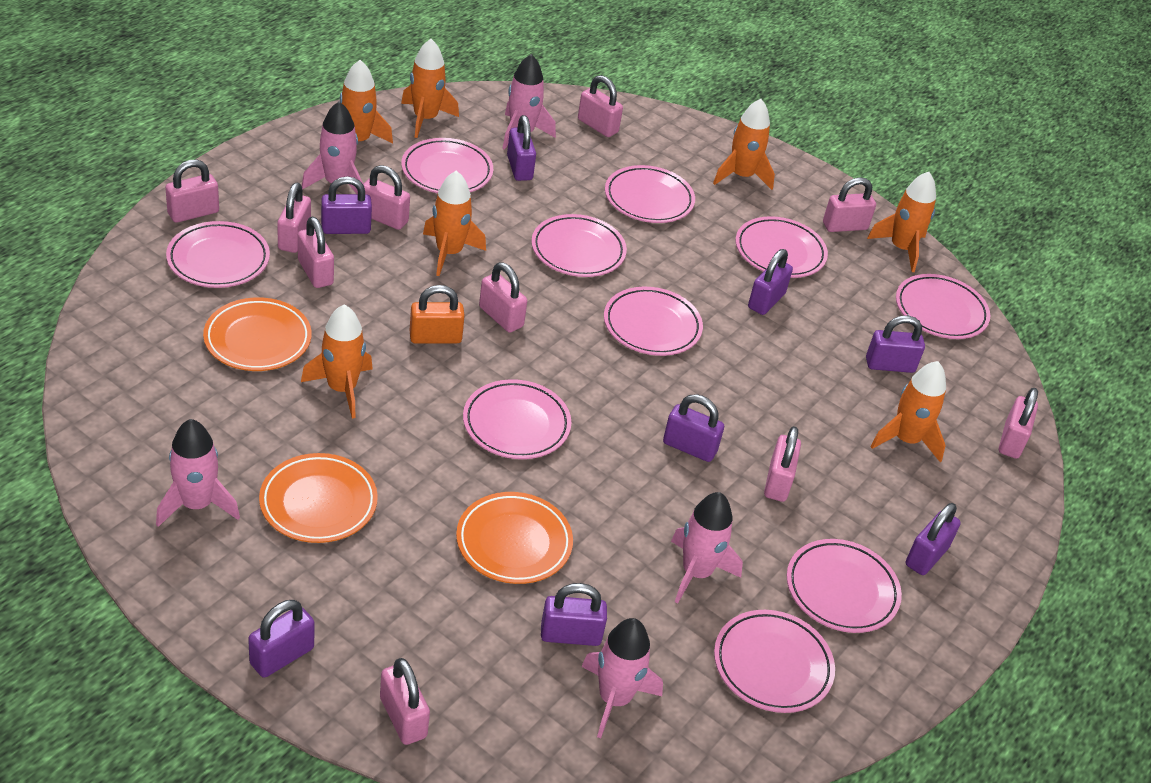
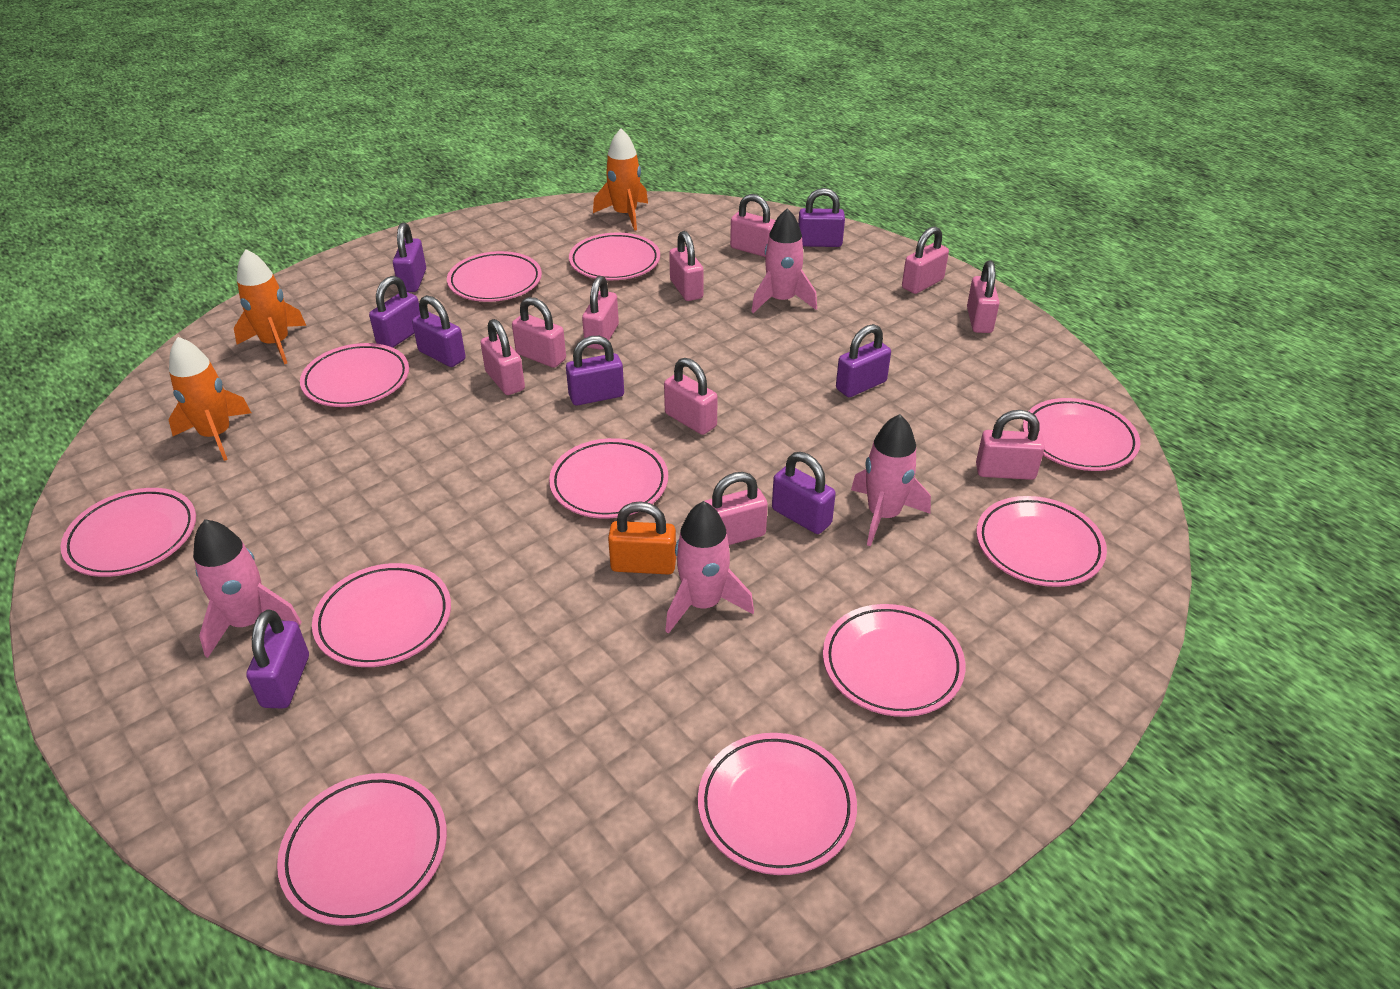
orange plate: 3 -> 0
orange rocket: 7 -> 3
pink plate: 10 -> 11
pink rocket: 5 -> 4

